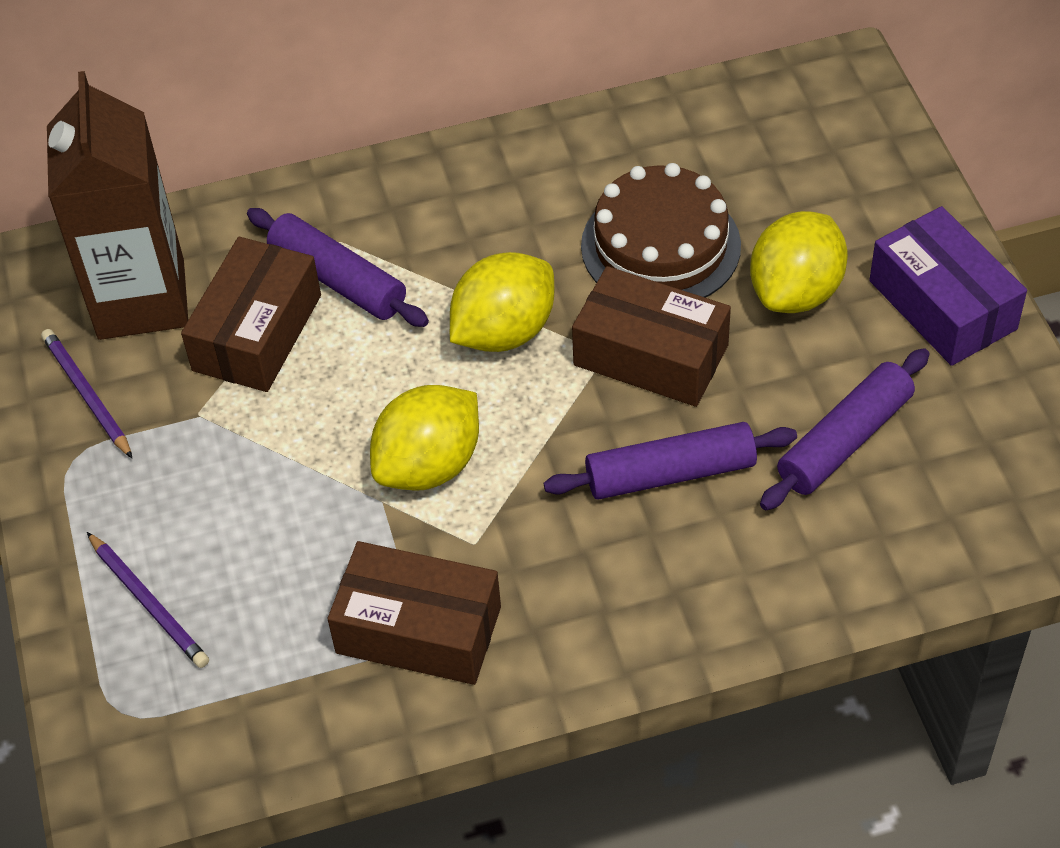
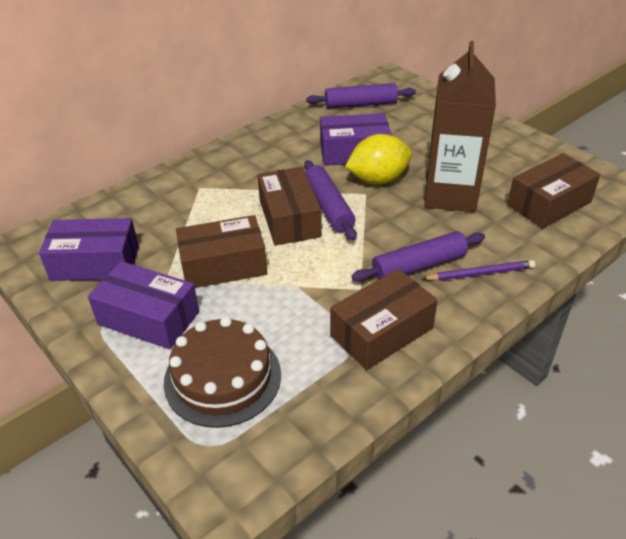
brown box: 3 -> 4
purple box: 1 -> 3
purple pencil: 2 -> 1
yellow lemon: 3 -> 1

